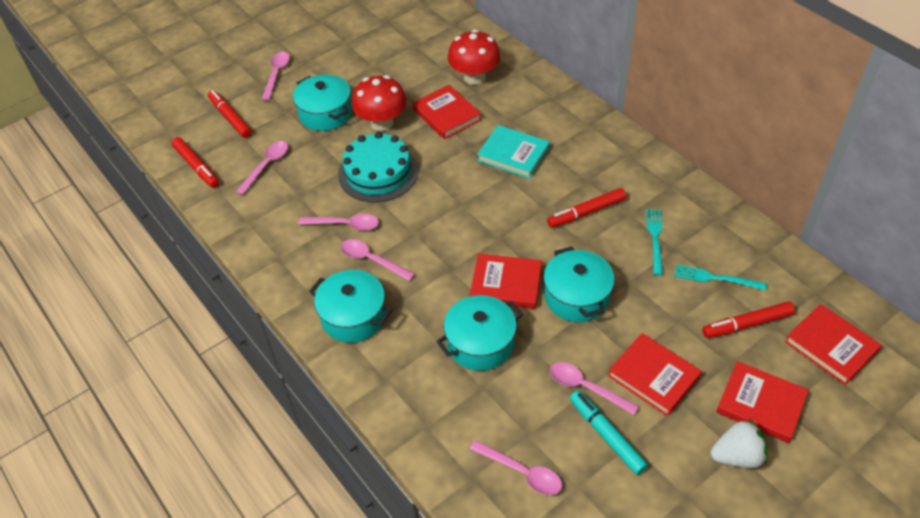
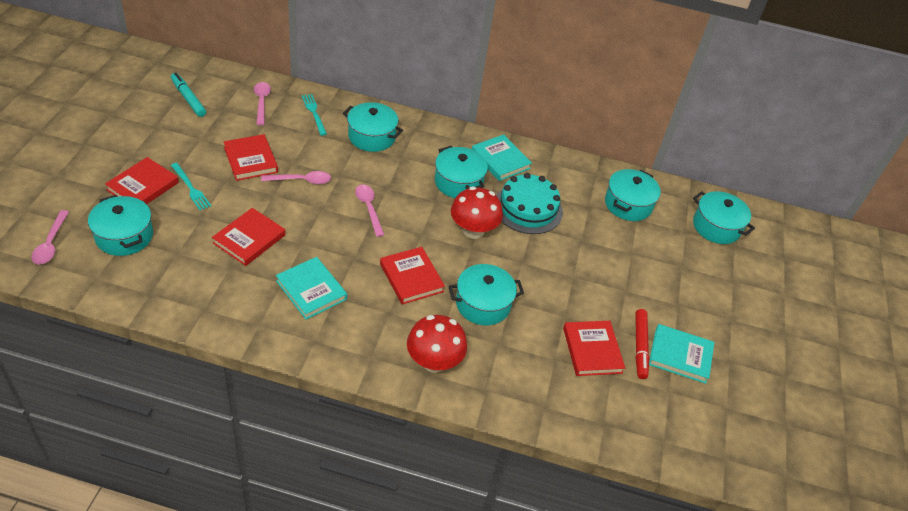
pink spoon: 6 -> 4
red marker: 4 -> 1
turquoise book: 1 -> 3
turquoise pot: 4 -> 6
white strawberry: 1 -> 0

